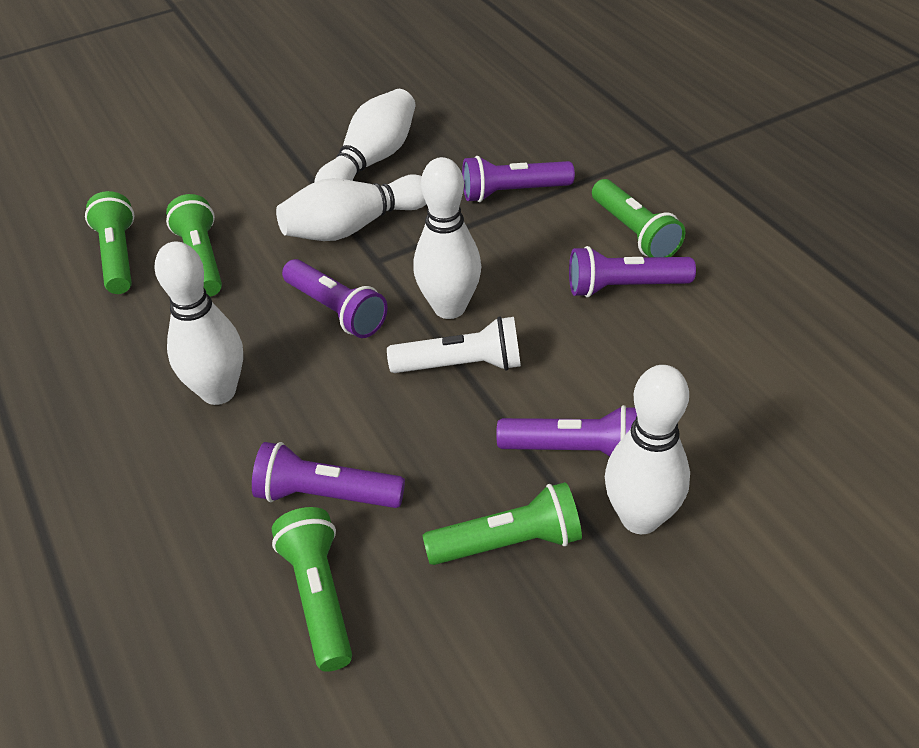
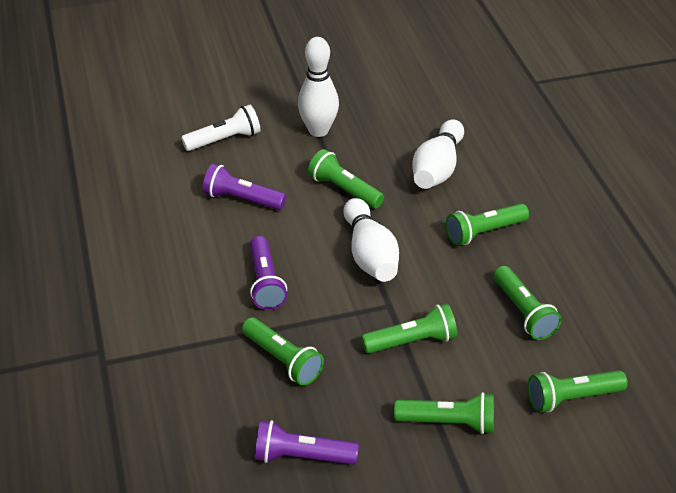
green flashlight: 5 -> 7
purple flashlight: 5 -> 3
white bowling pin: 5 -> 3

